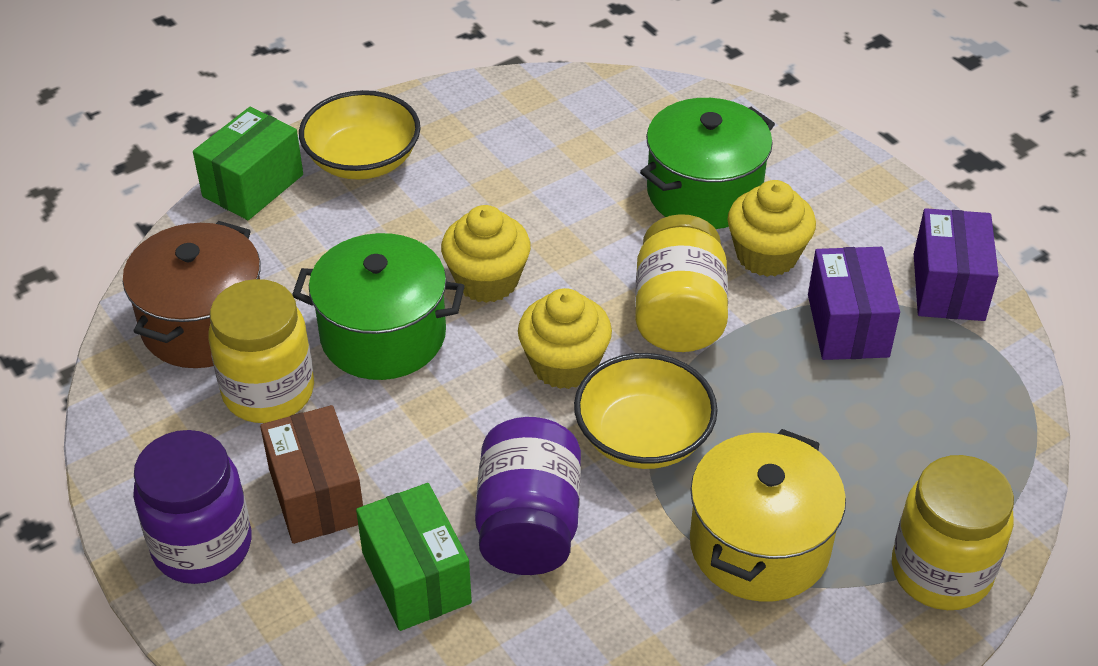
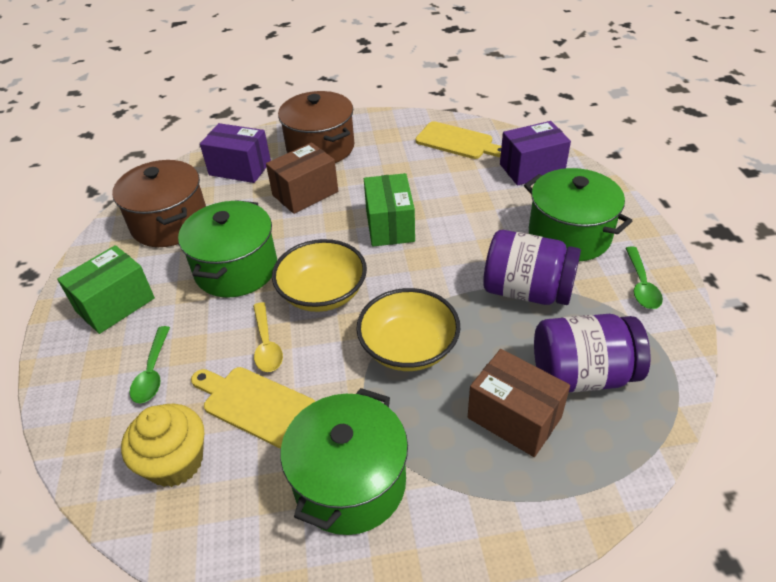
brown box: 1 -> 2
brown pot: 1 -> 2
green pot: 2 -> 3
green spoon: 0 -> 2
yellow cupcake: 3 -> 1
yellow cutting board: 0 -> 2
yellow jar: 3 -> 0
yellow pot: 1 -> 0
yellow spoon: 0 -> 1

